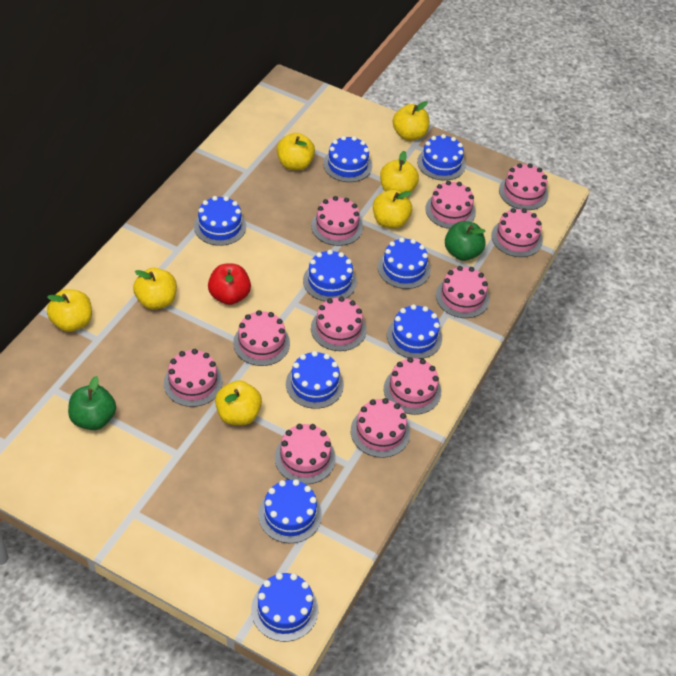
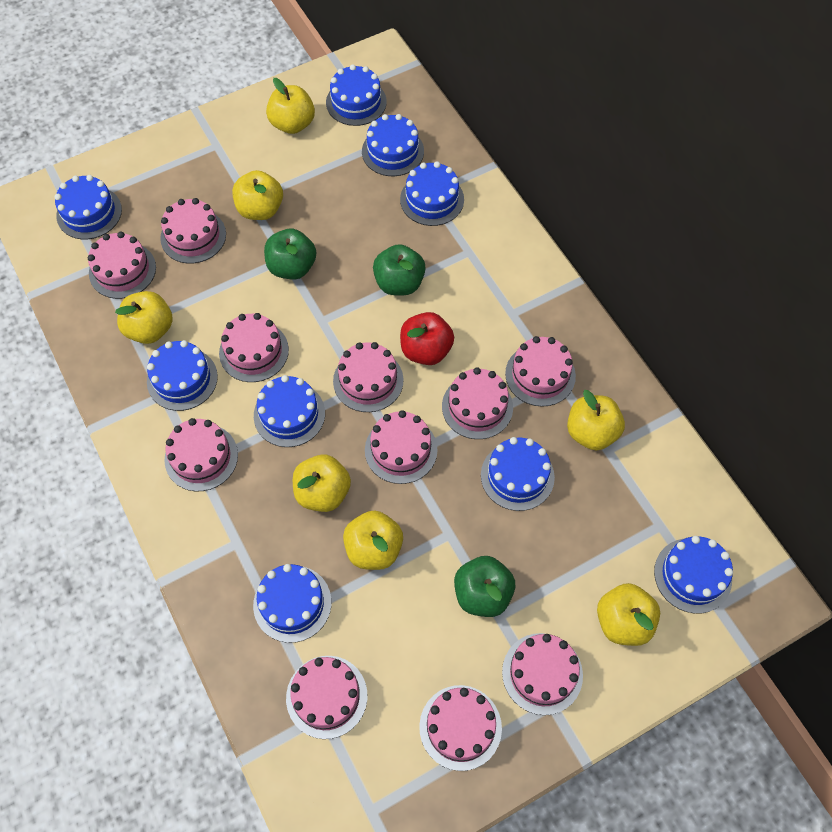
green apple: 2 -> 3

